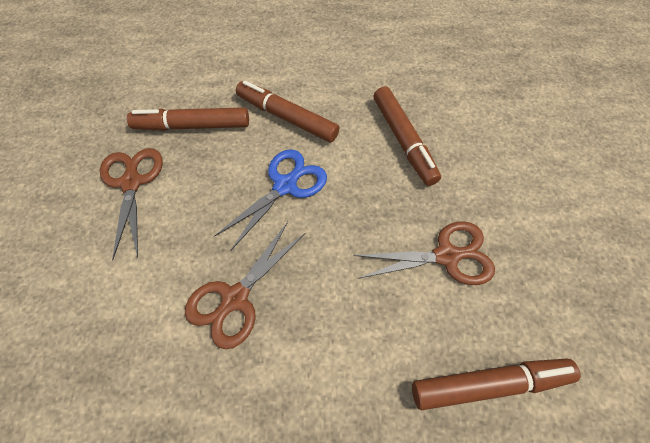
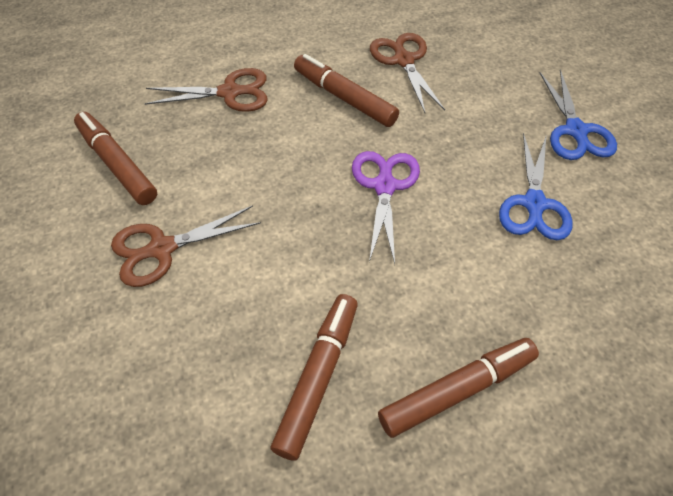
blue scissors: 1 -> 2
purple scissors: 0 -> 1

